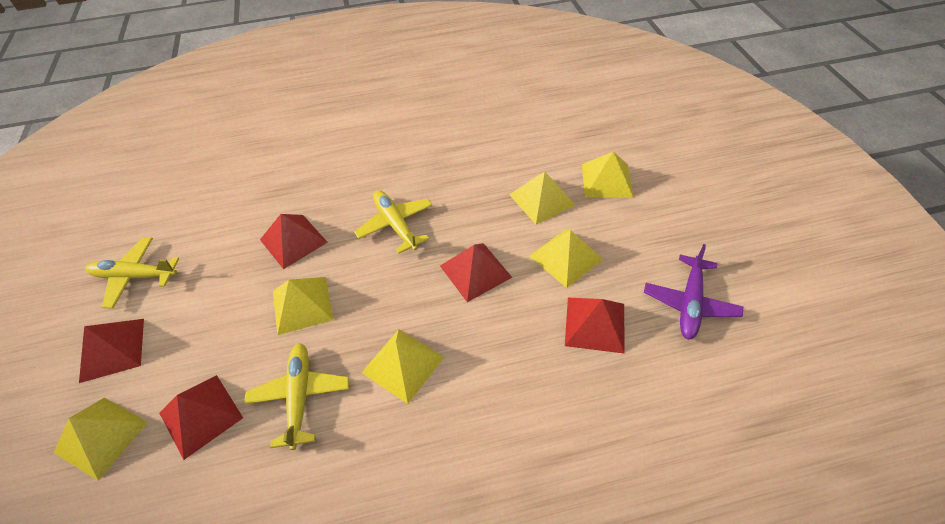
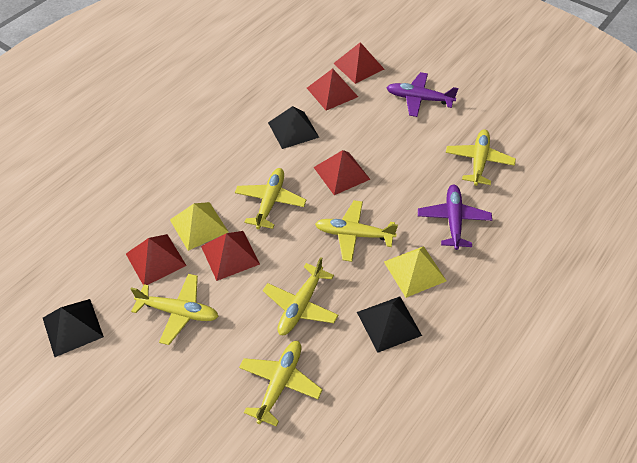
black pyramid: 0 -> 3
purple plane: 1 -> 2
yellow plane: 3 -> 6
yellow pyramid: 6 -> 2

